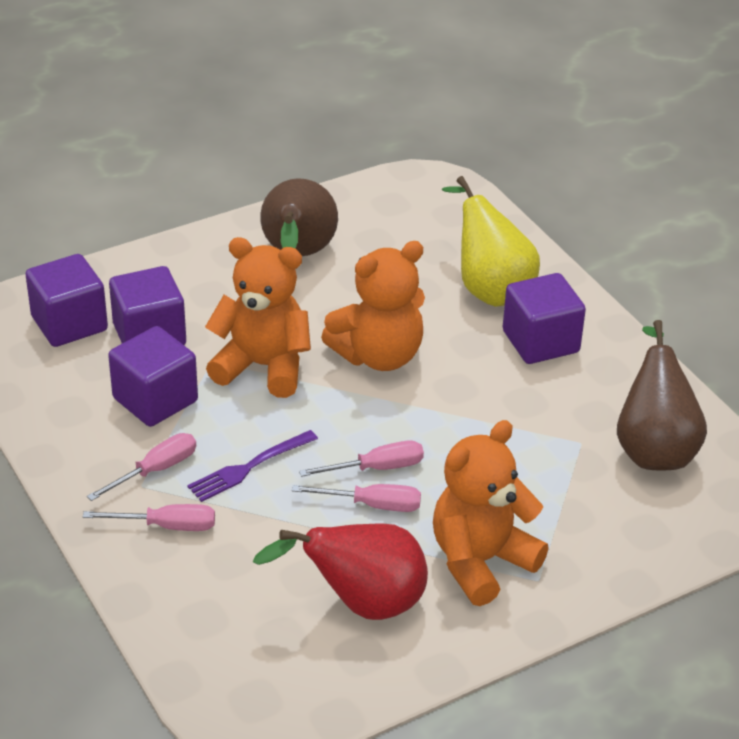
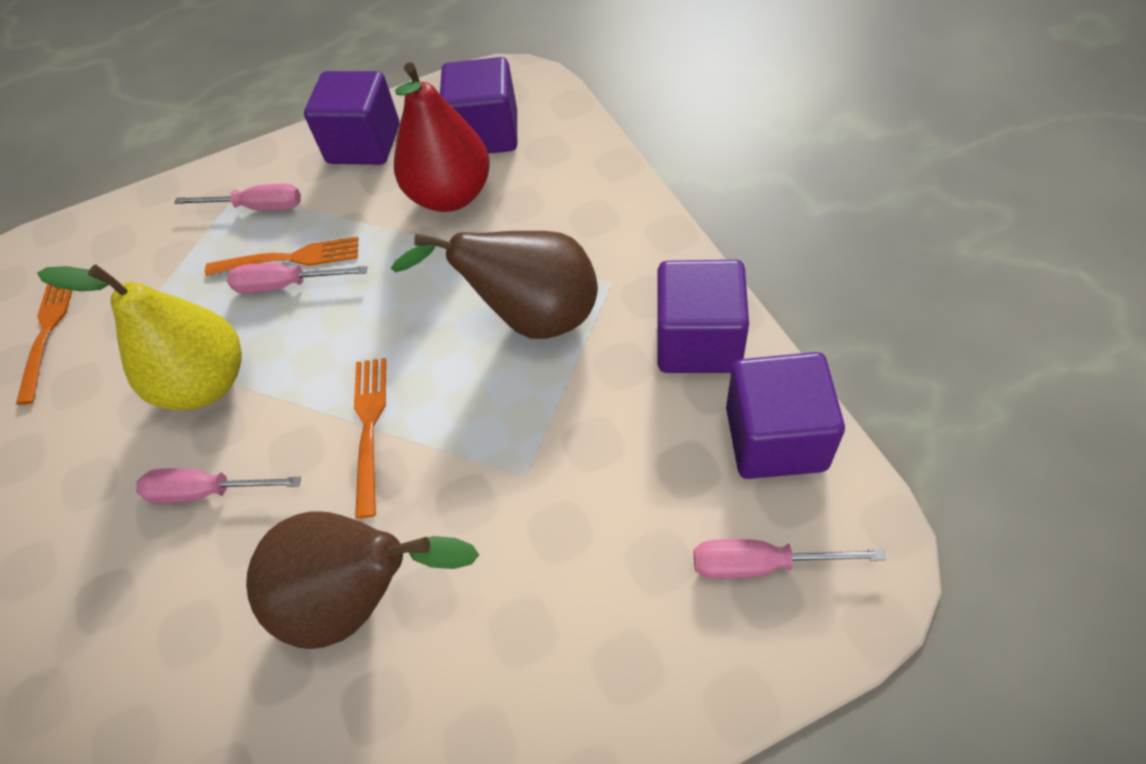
orange fork: 0 -> 3
orange teddy bear: 3 -> 0
purple fork: 1 -> 0

